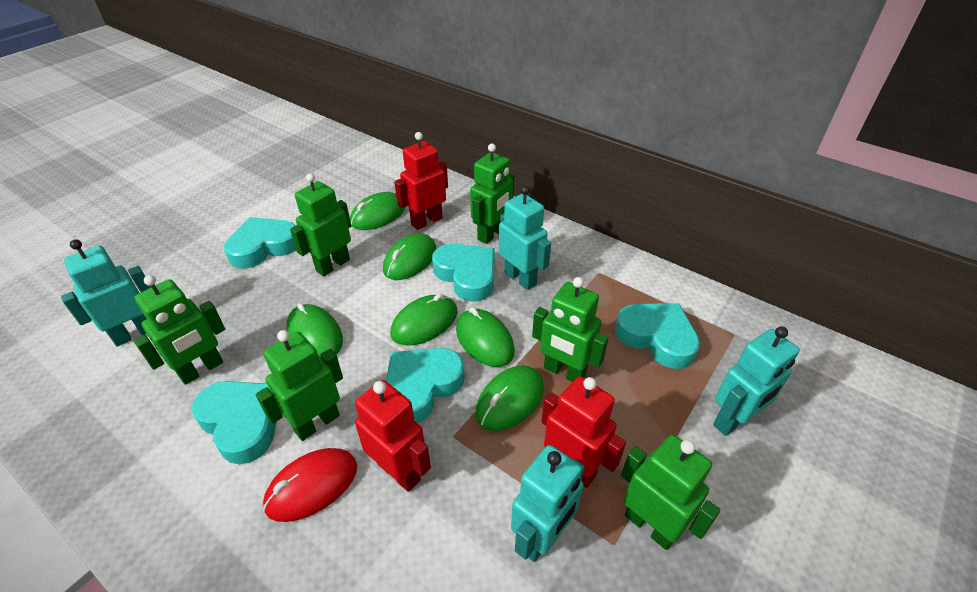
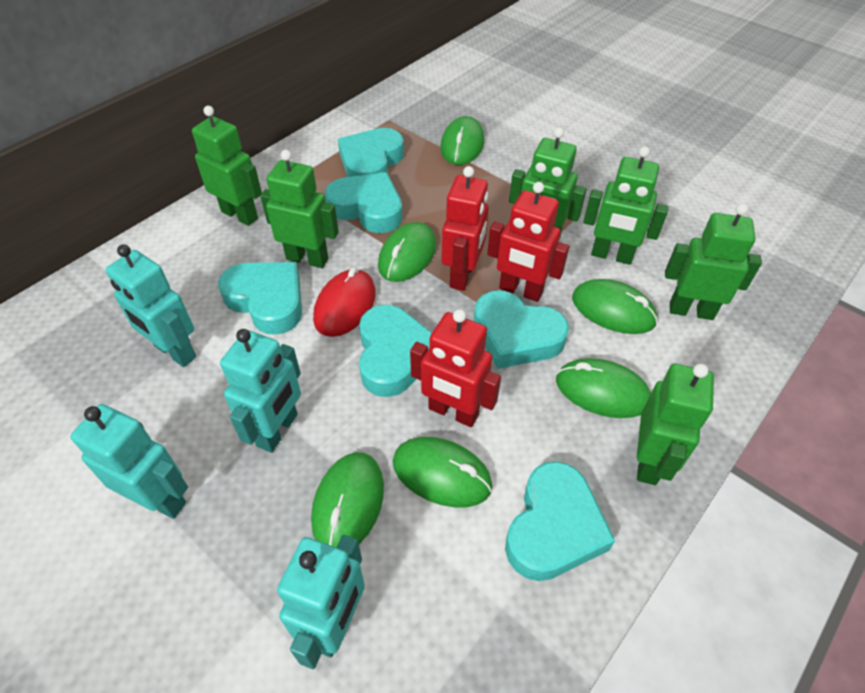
turquoise heart: 5 -> 6

